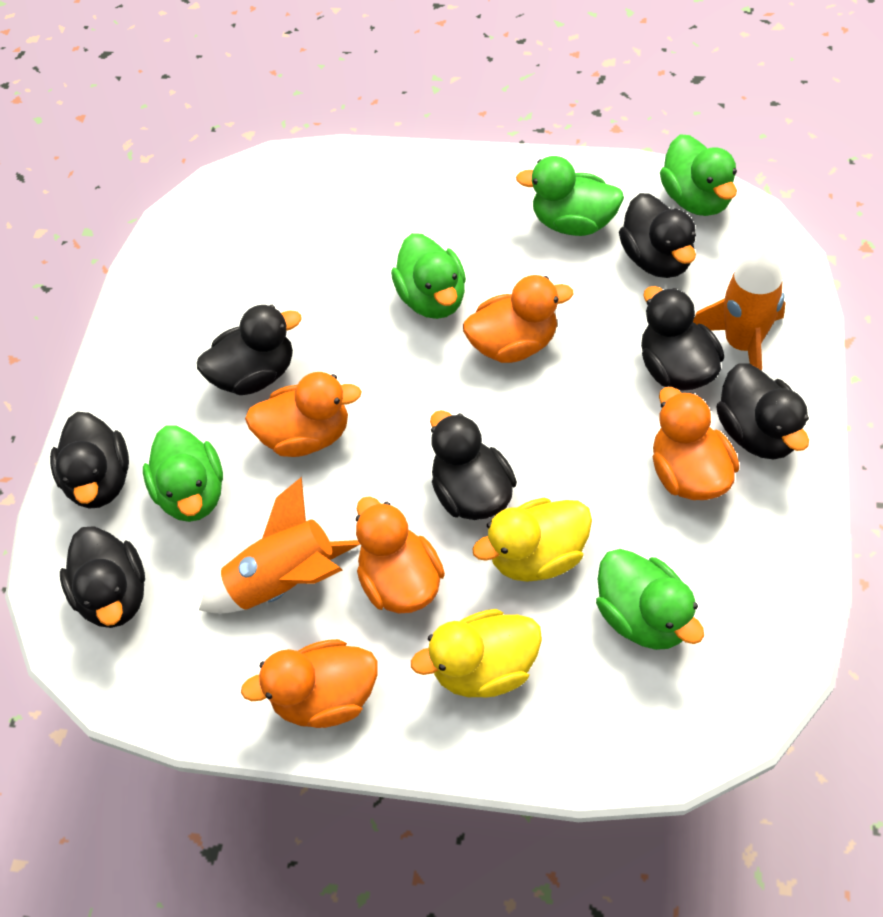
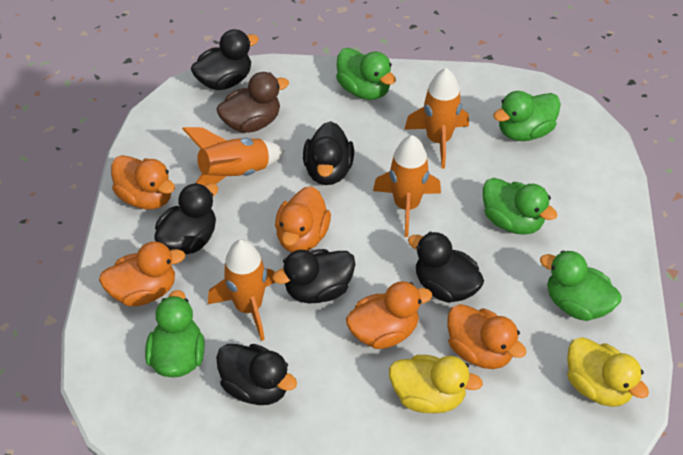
black duck: 7 -> 6
brown duck: 0 -> 1
orange rocket: 2 -> 4

